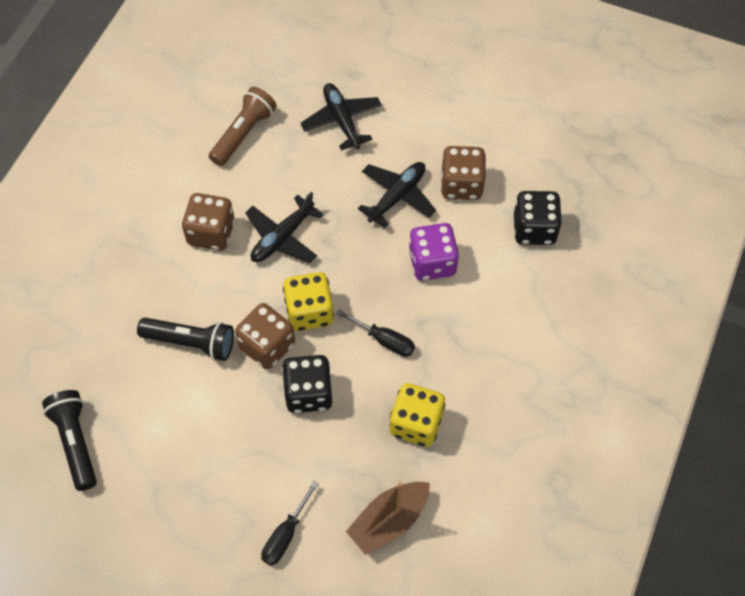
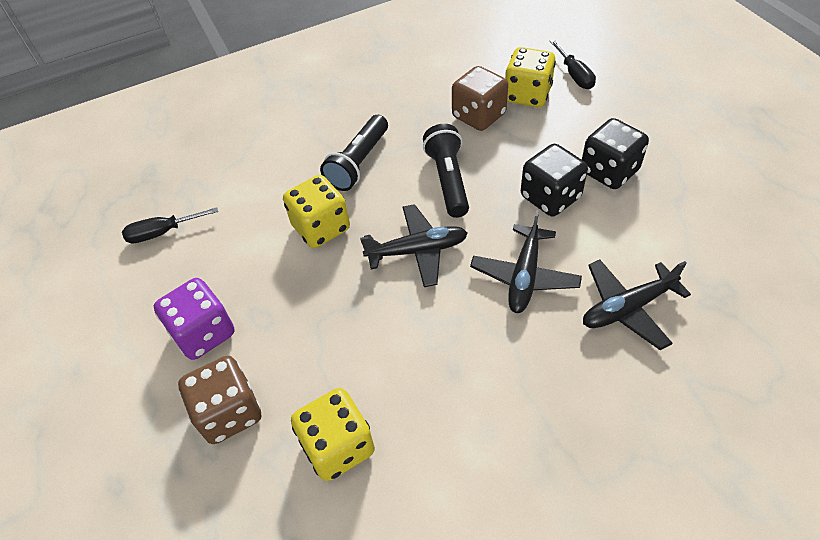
brown boat: 1 -> 0
brown dice: 3 -> 2
brown flashlight: 1 -> 0
yellow dice: 2 -> 3

